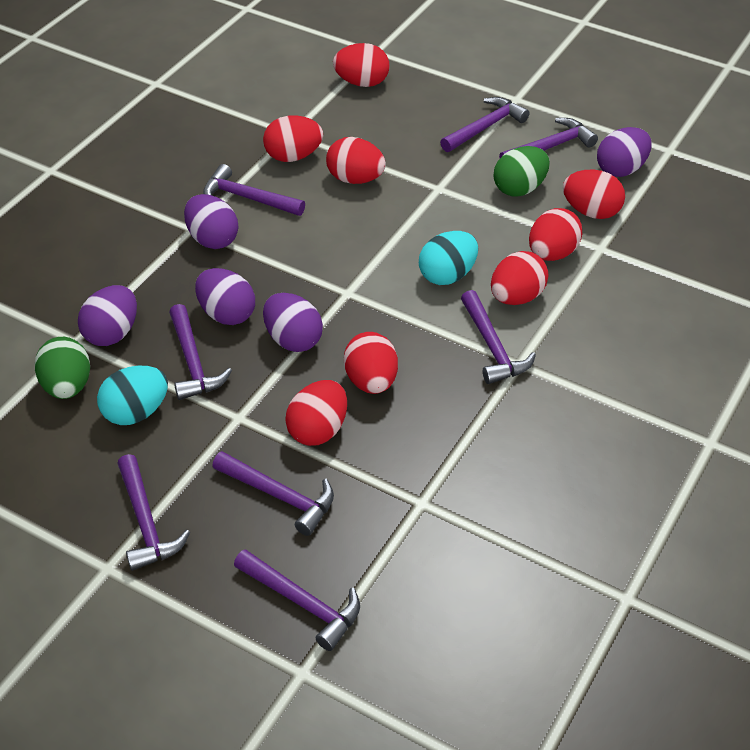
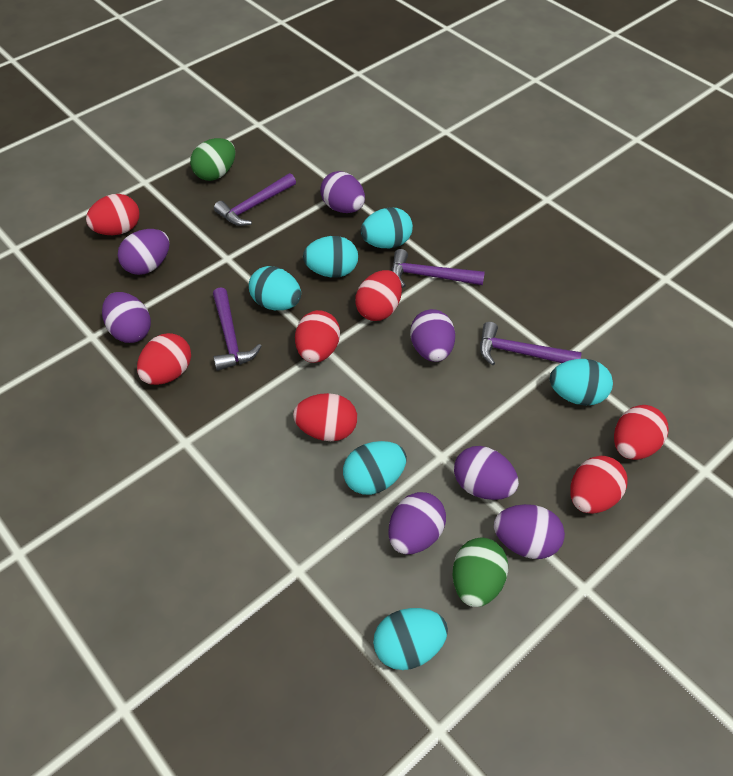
purple egg: 5 -> 7
purple hammer: 8 -> 4
red egg: 8 -> 7
turquoise egg: 2 -> 6

